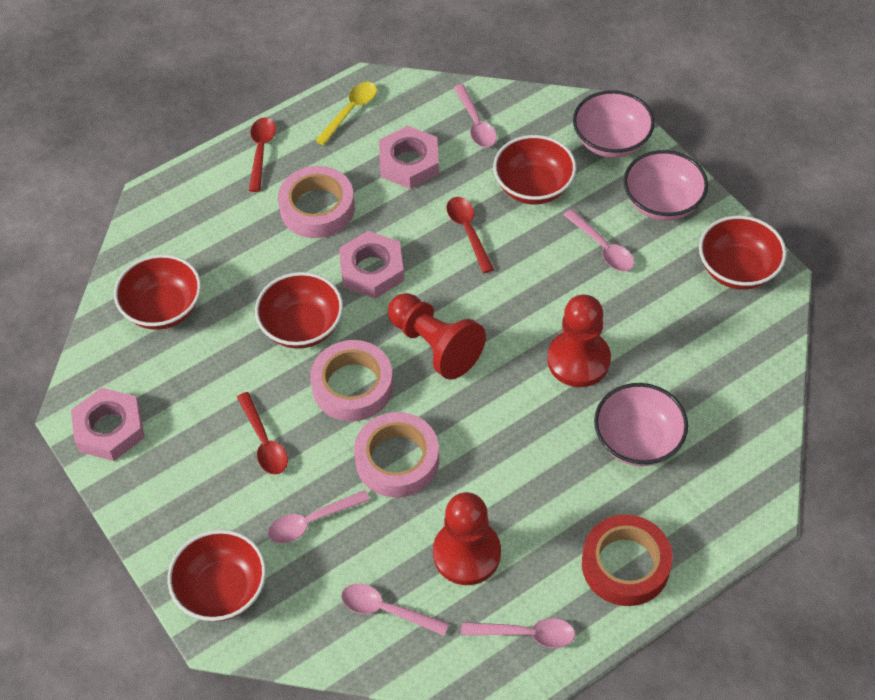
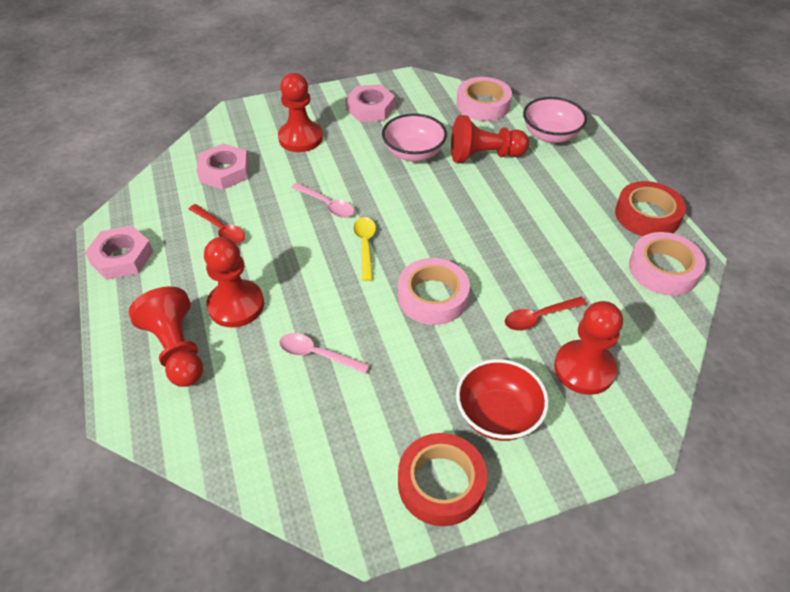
pink bowl: 3 -> 2
pink spoon: 5 -> 2
red bowl: 5 -> 1
red pawn: 3 -> 5
red spoon: 3 -> 2
red tape: 1 -> 2

